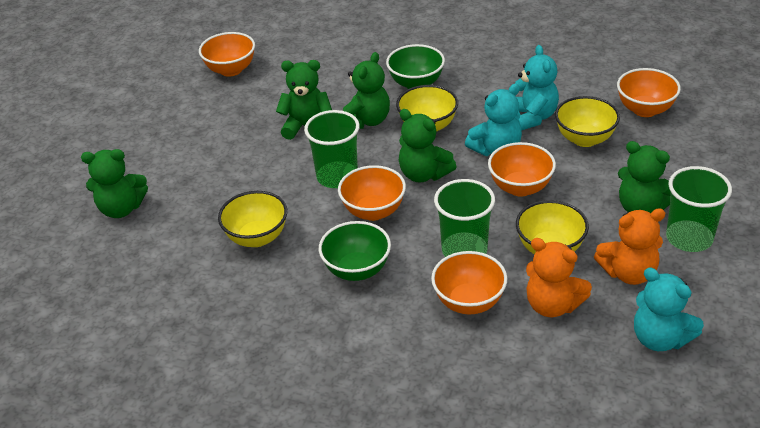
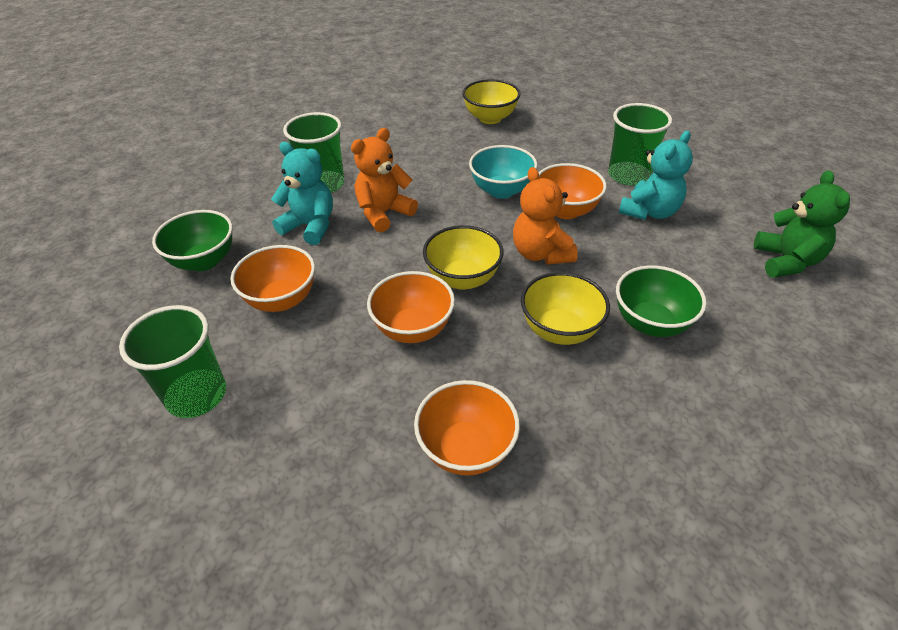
green teddy bear: 5 -> 1
orange bowl: 5 -> 4
turquoise bowl: 0 -> 1
turquoise teddy bear: 3 -> 2
yellow bowl: 4 -> 3

